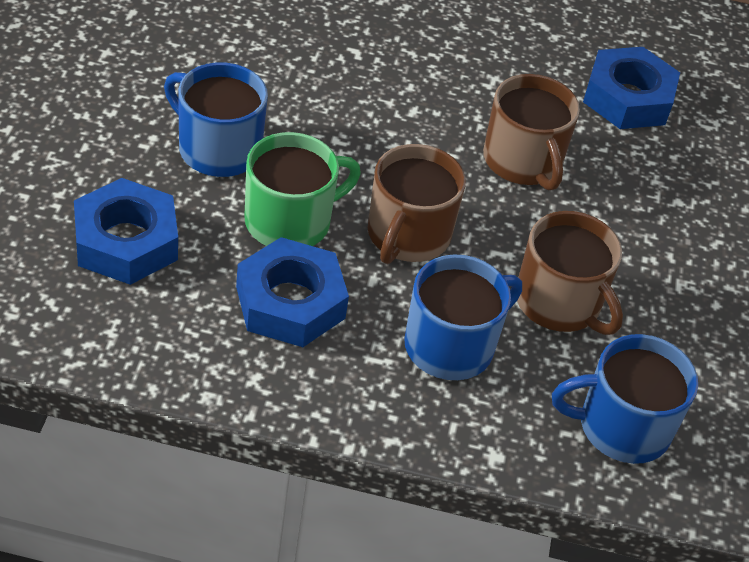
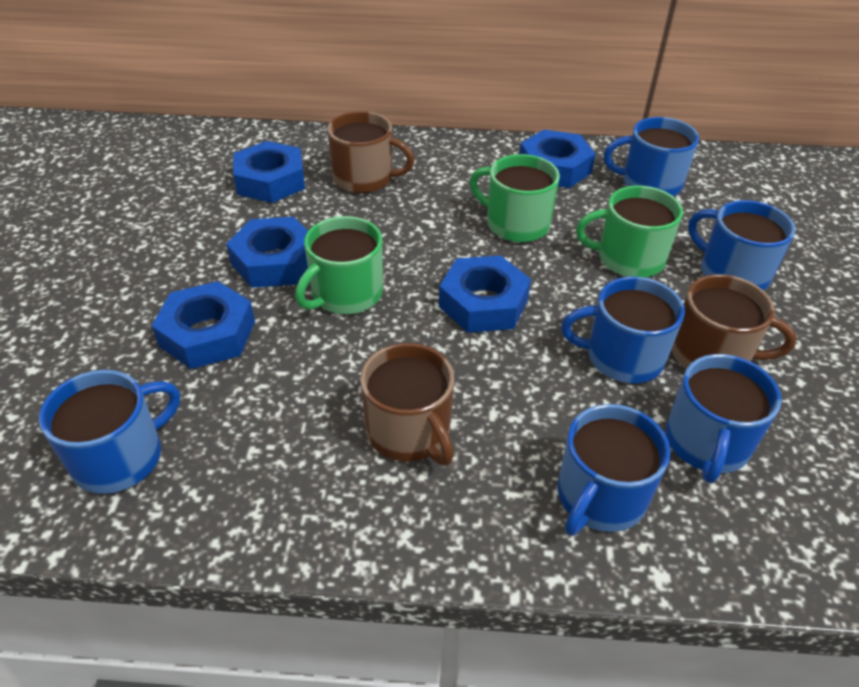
blue mug: 3 -> 6
blue nut: 3 -> 5
green mug: 1 -> 3

